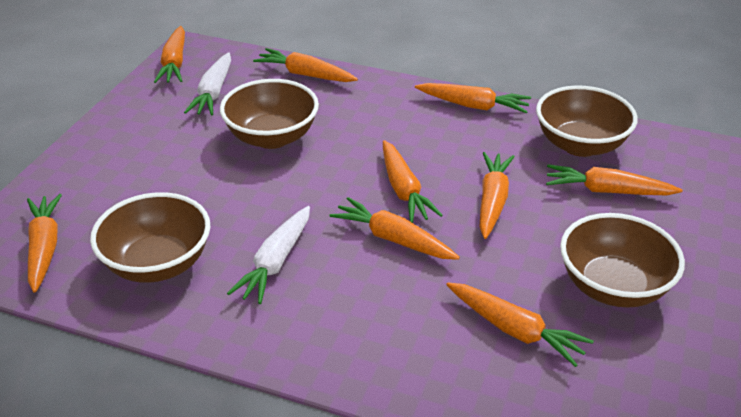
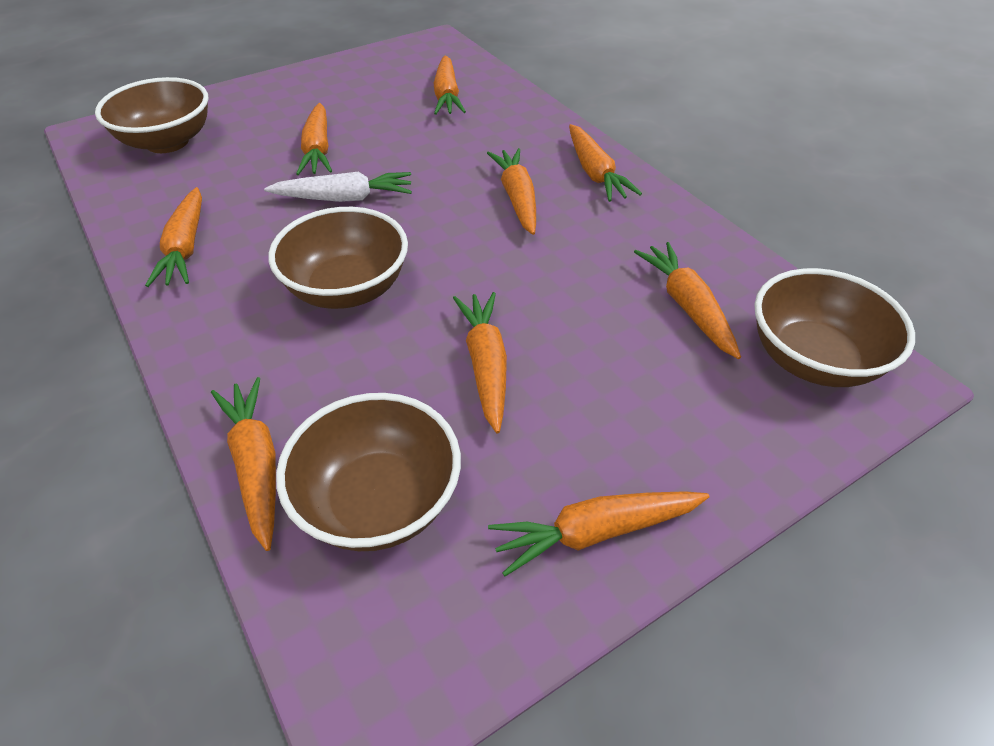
white carrot: 2 -> 1

